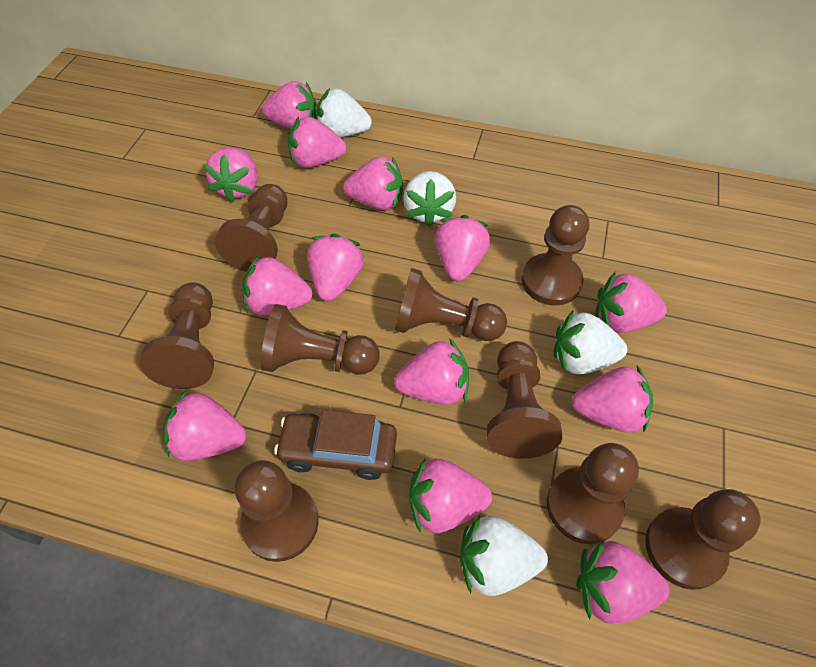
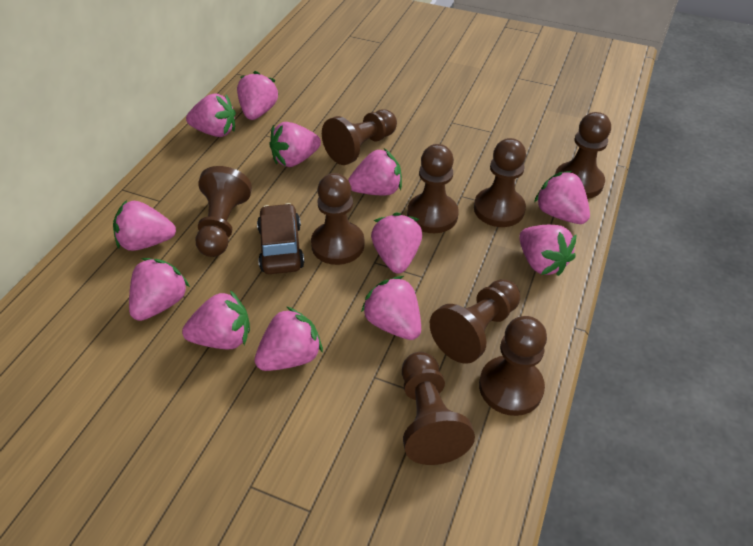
pink strawberry: 13 -> 12
white strawberry: 4 -> 0

